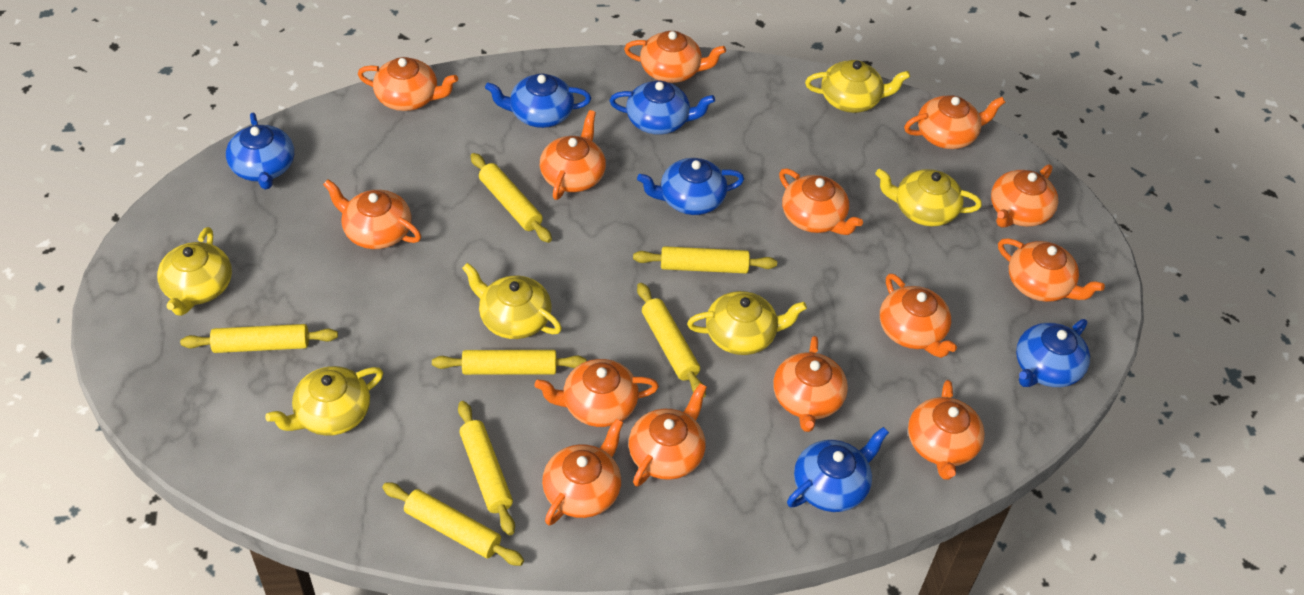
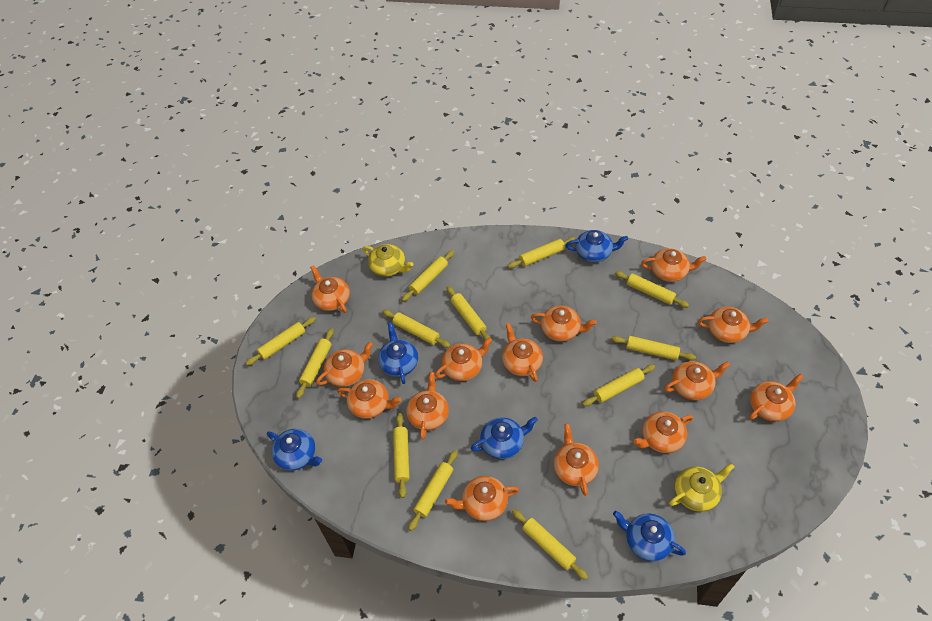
blue teapot: 6 -> 5
yellow rolling pin: 7 -> 12
yellow teapot: 6 -> 2

